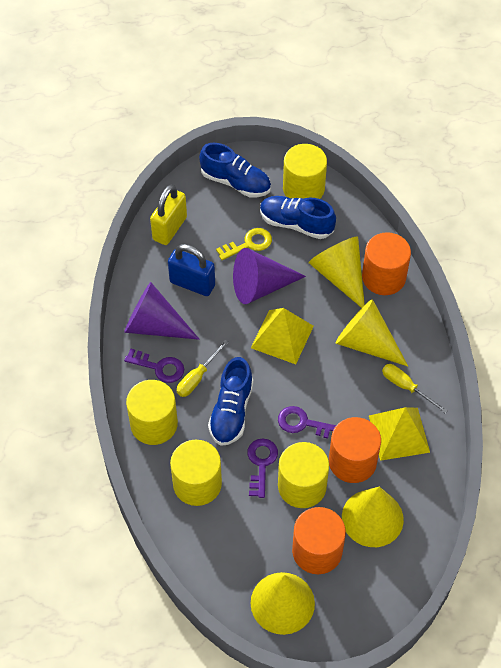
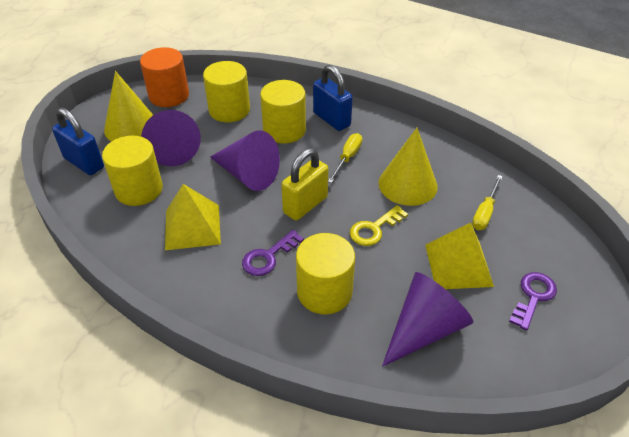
blue padlock: 1 -> 2
blue shoe: 3 -> 0
orange cylinder: 3 -> 1
purple cone: 2 -> 3
purple key: 3 -> 2
yellow cone: 4 -> 2

